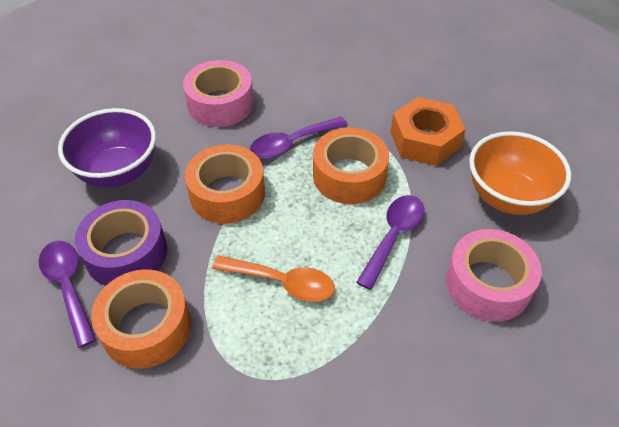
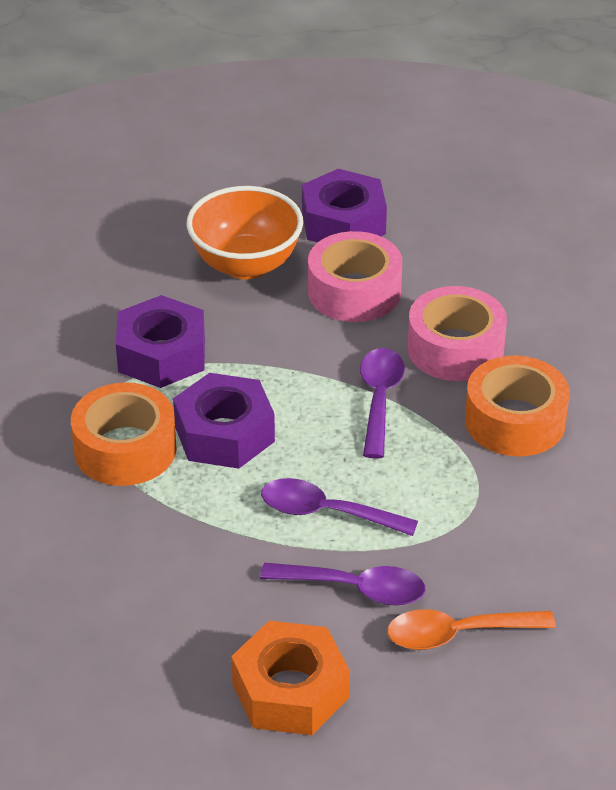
orange tape: 3 -> 2
purple bowl: 1 -> 0
purple nut: 0 -> 3
purple tape: 1 -> 0

